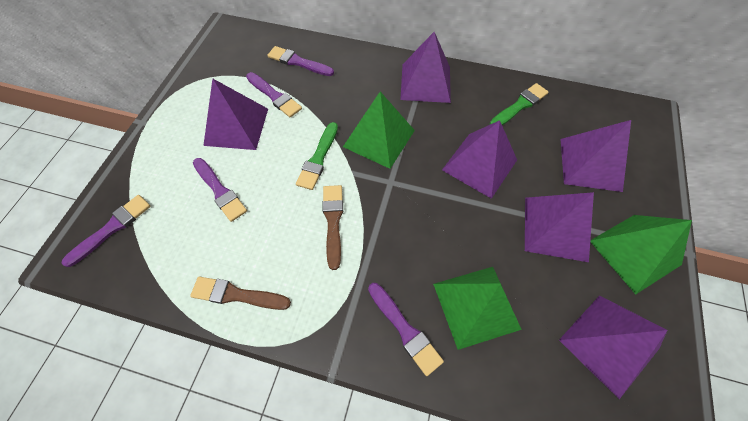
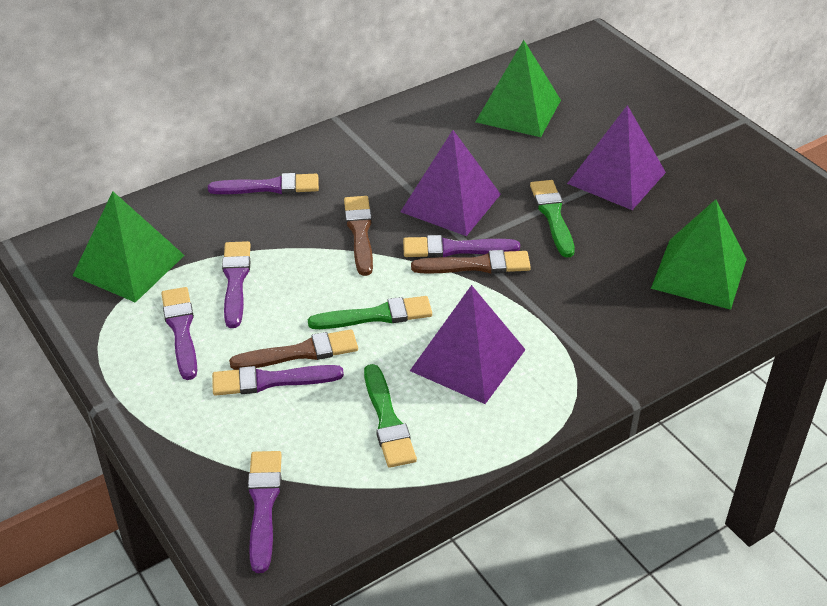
brown brush: 2 -> 3
green brush: 2 -> 3
purple brush: 5 -> 6
purple pyramid: 6 -> 3

